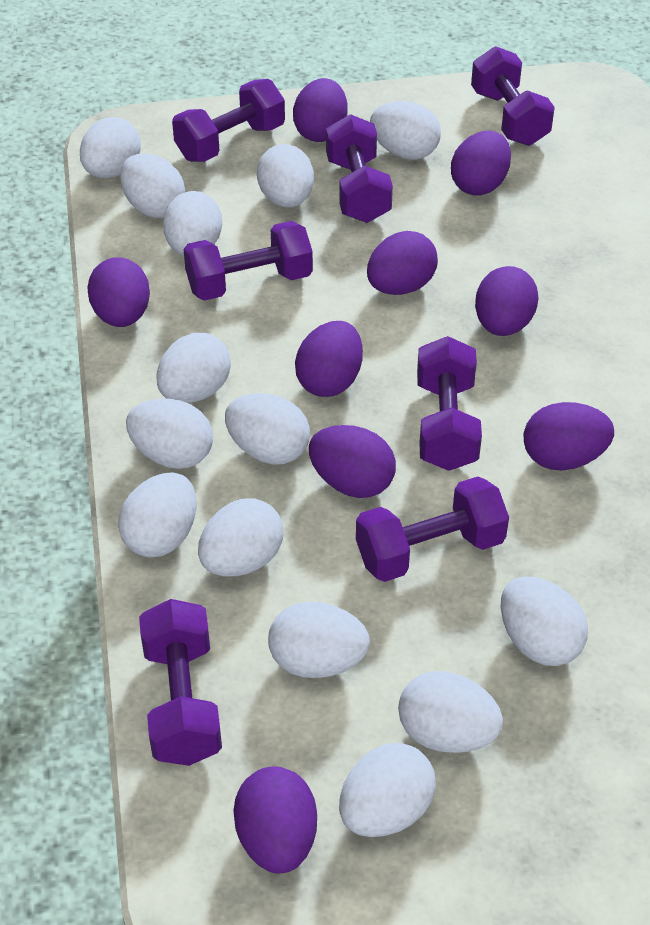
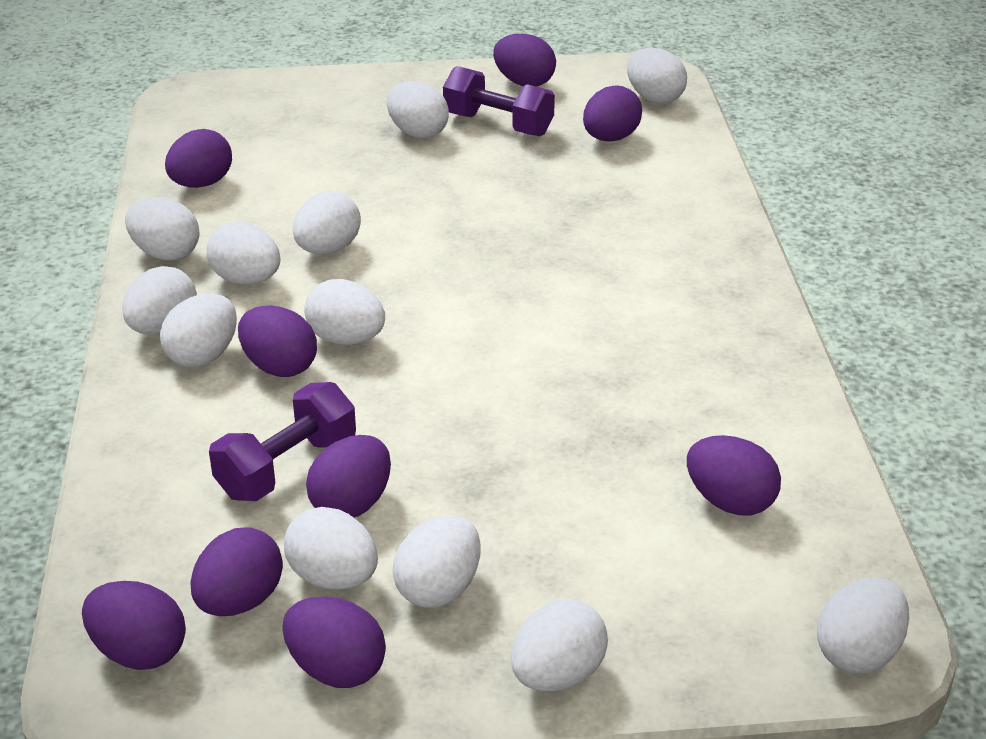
purple dumbbell: 7 -> 2
white egg: 14 -> 12

